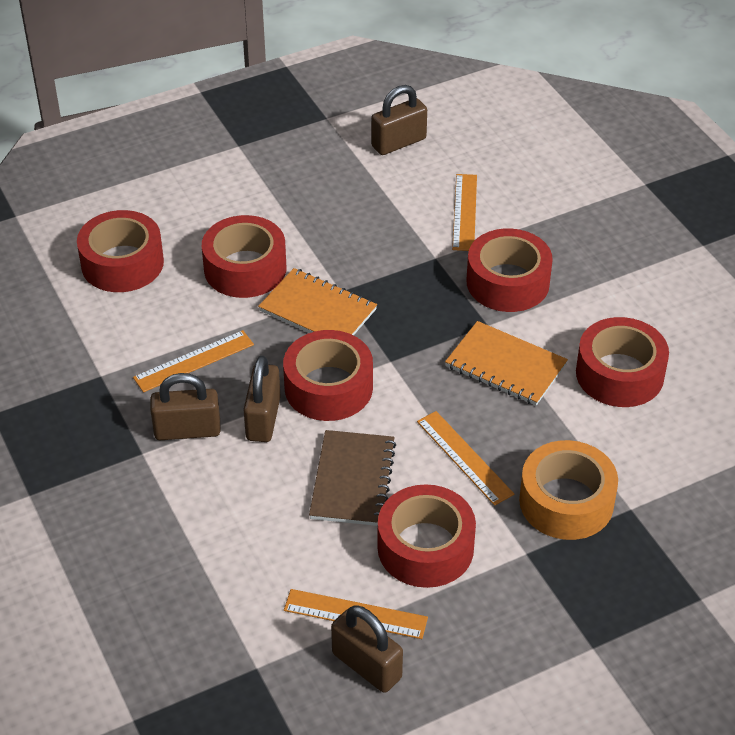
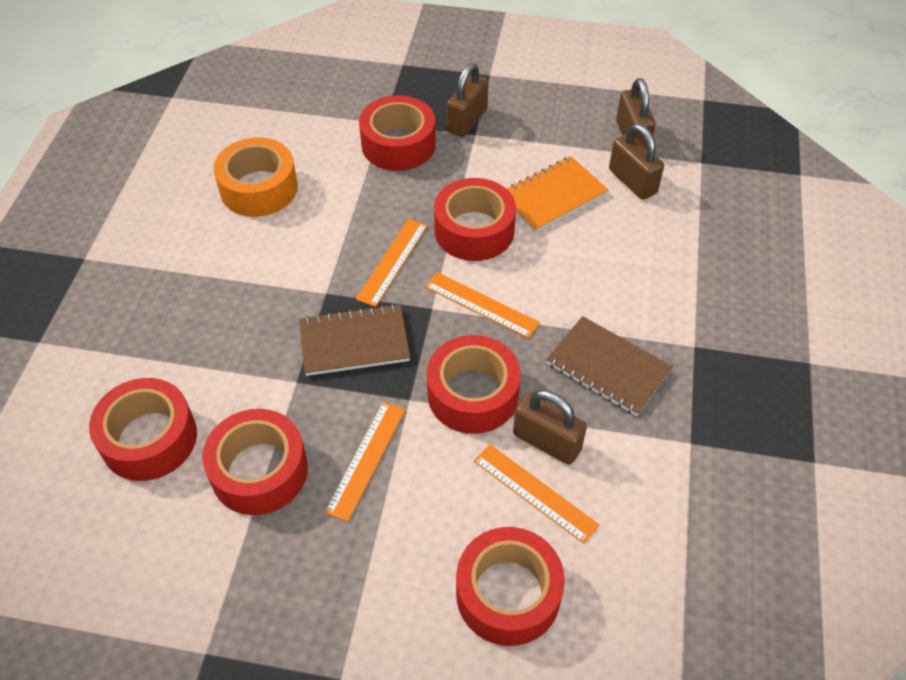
brown notebook: 1 -> 2
orange notebook: 2 -> 1

